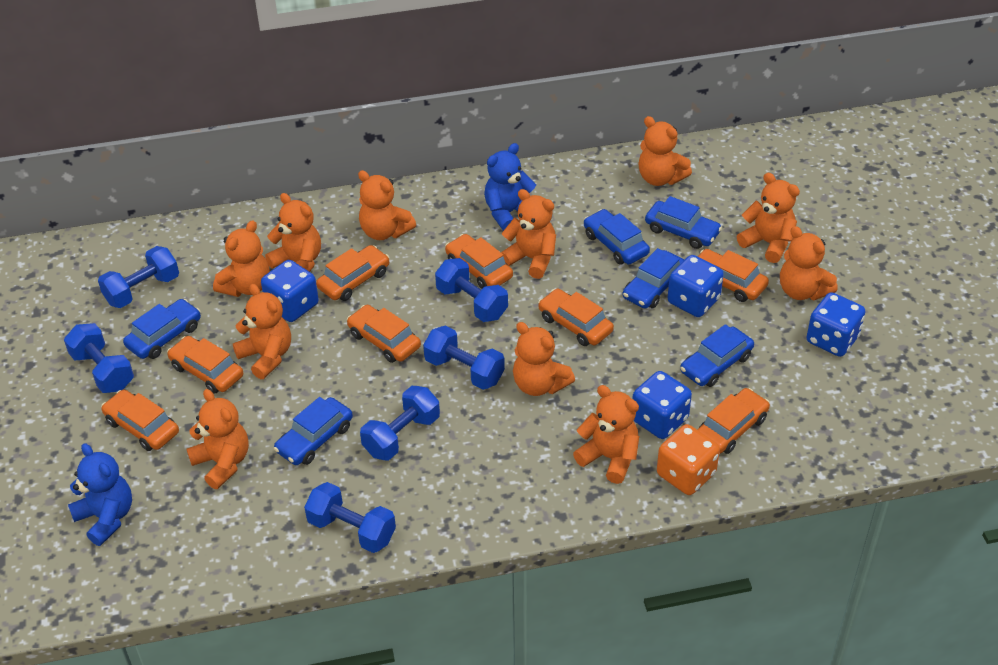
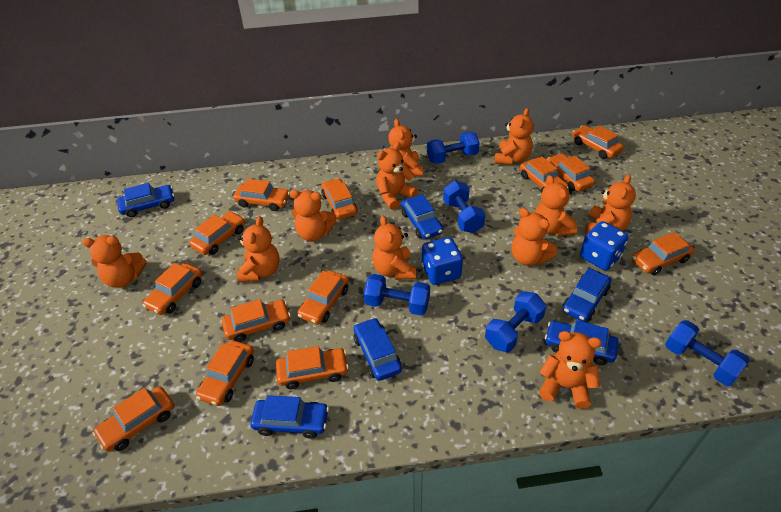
blue dice: 4 -> 2
blue dumbbell: 6 -> 5
blue teddy bear: 2 -> 0
orange car: 8 -> 13
orange dice: 1 -> 0

